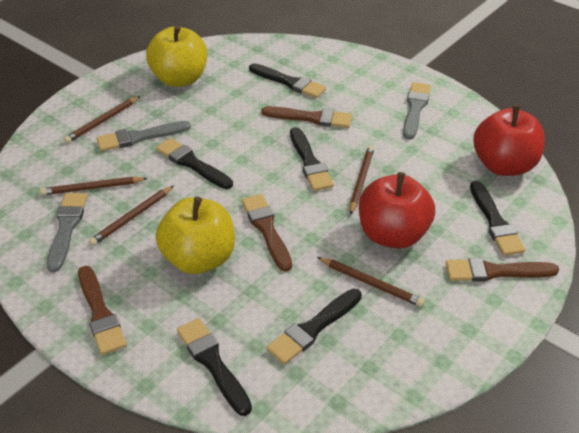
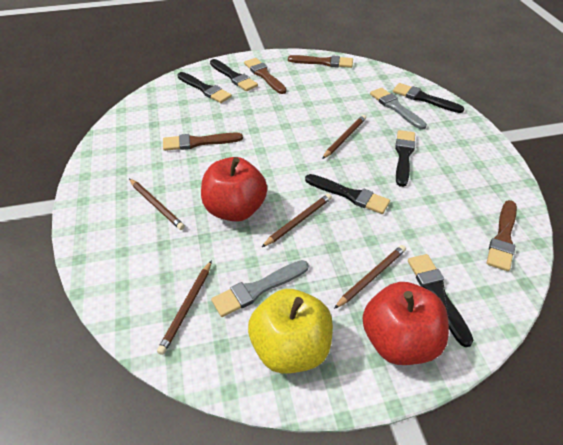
grey brush: 3 -> 2
yellow apple: 2 -> 1

